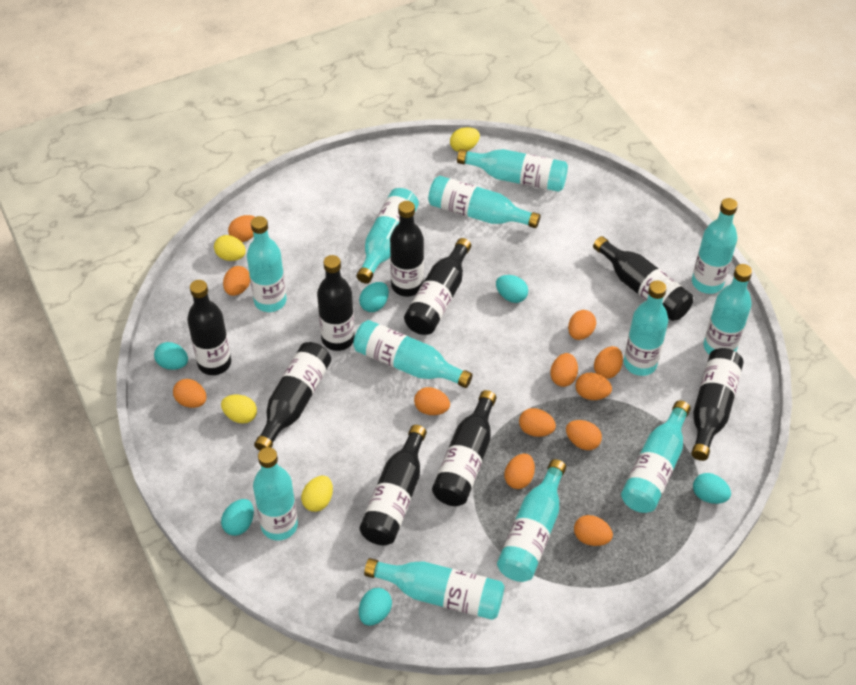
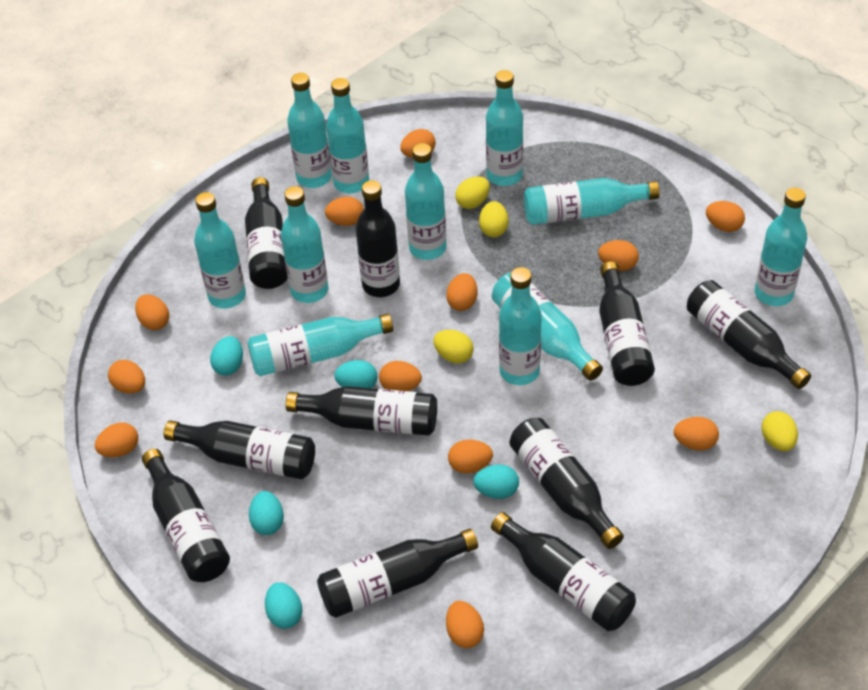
black bottle: 9 -> 10
turquoise bottle: 12 -> 11
turquoise egg: 6 -> 5

